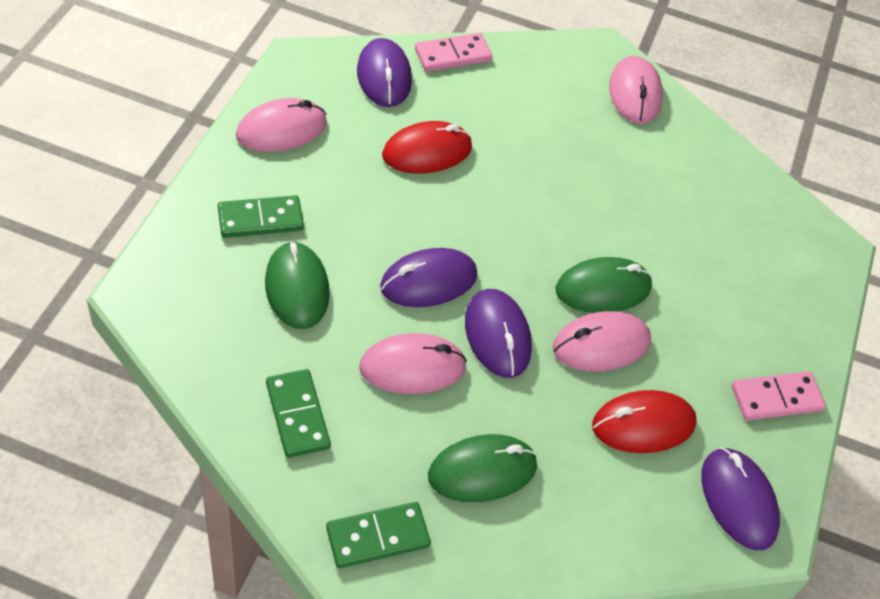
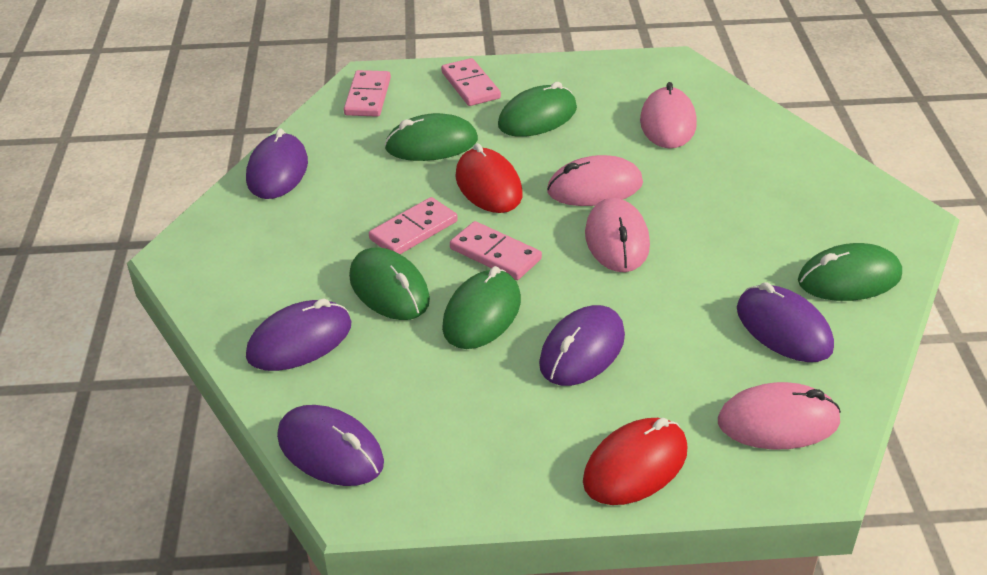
green domino: 3 -> 0
green mouse: 3 -> 5
pink domino: 2 -> 4
purple mouse: 4 -> 5

